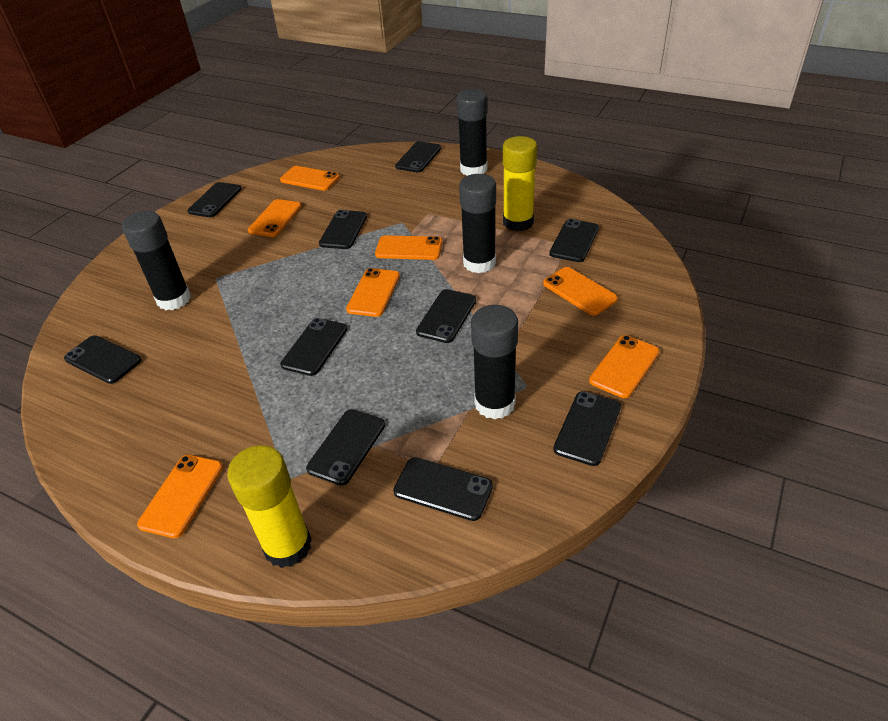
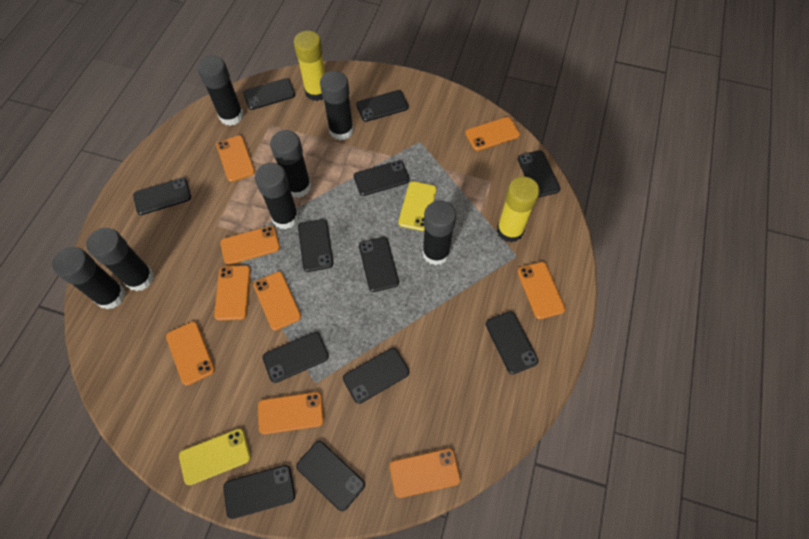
black glue stick: 4 -> 7
black phone: 10 -> 12
orange phone: 7 -> 9
yellow phone: 0 -> 2

